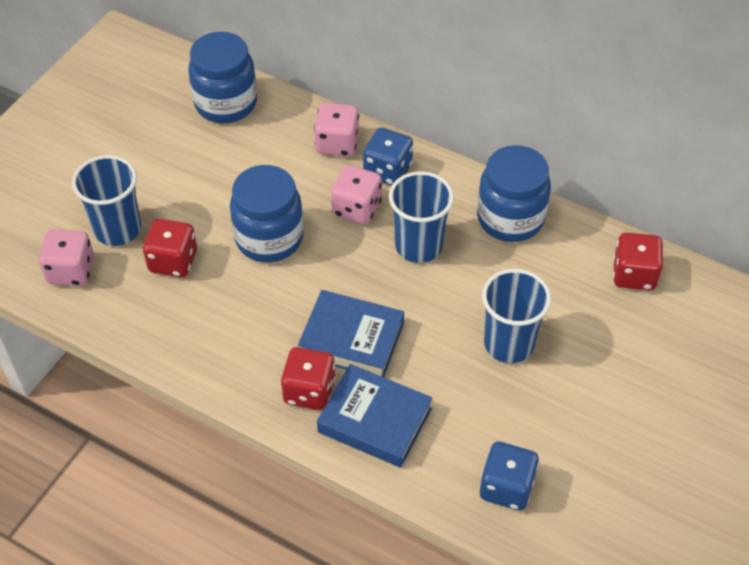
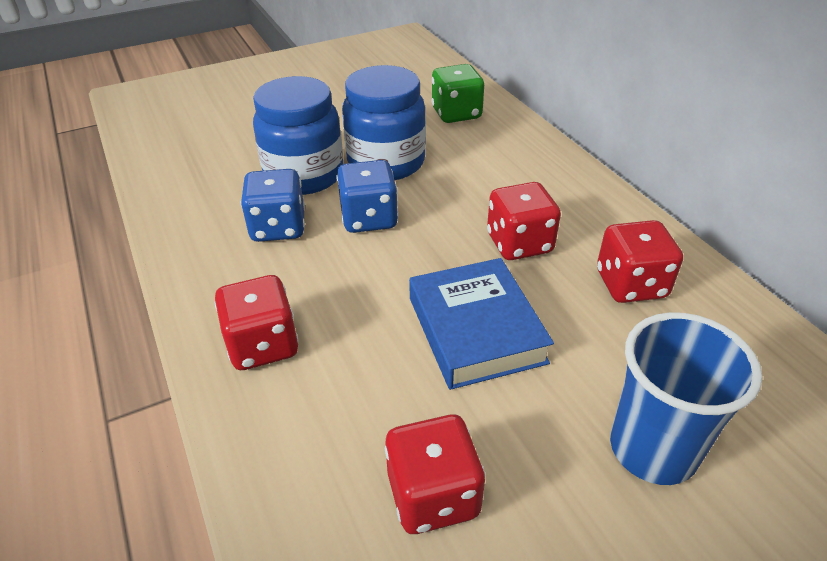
blue book: 2 -> 1
blue cup: 3 -> 1
blue jar: 3 -> 2
green dice: 0 -> 1
pink dice: 3 -> 0
red dice: 3 -> 4

